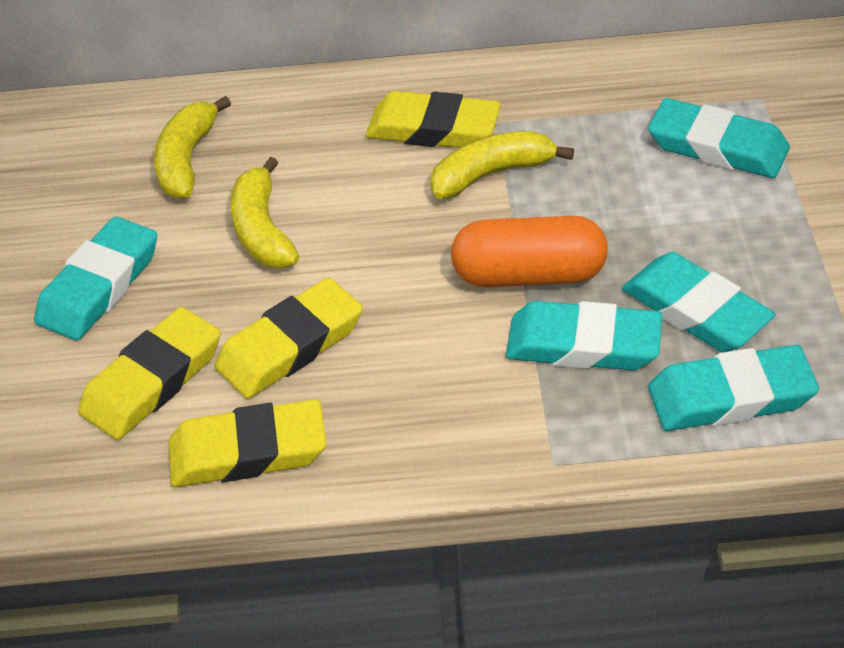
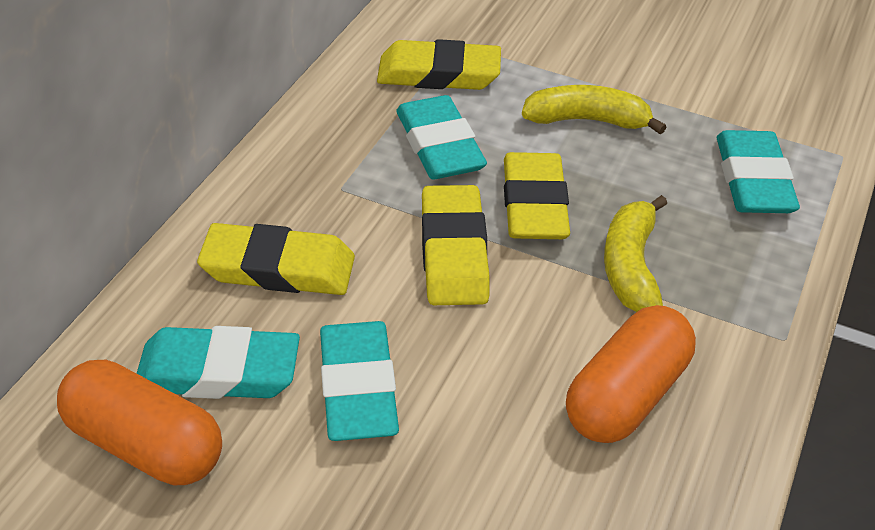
orange capsule: 1 -> 2
turquoise eraser: 5 -> 4
yellow banana: 3 -> 2

